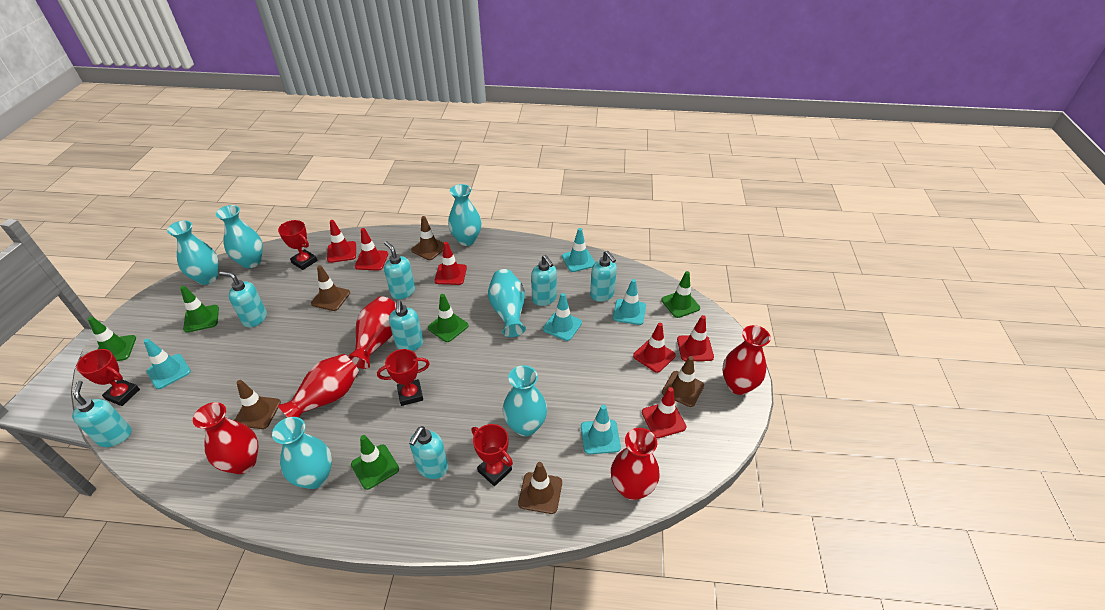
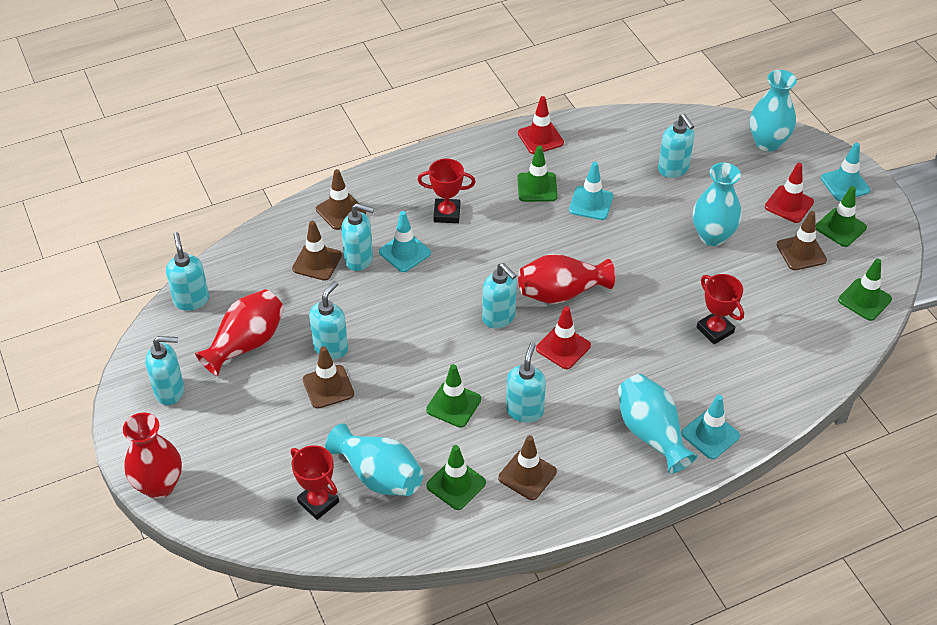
red traffic cone: 6 -> 3
red trophy: 4 -> 3
red vase: 5 -> 3
turquoise traffic cone: 5 -> 4
turquoise vase: 6 -> 4

